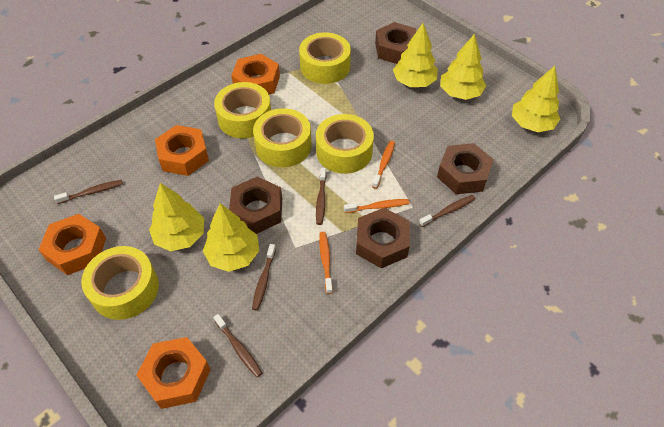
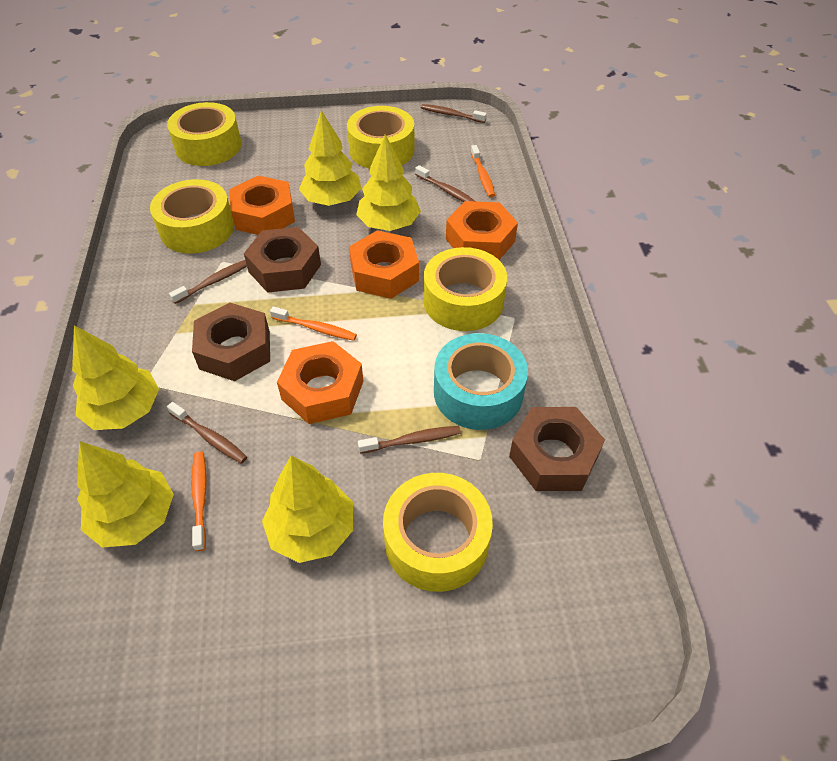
brown nut: 4 -> 3
turquoise tape: 0 -> 1

